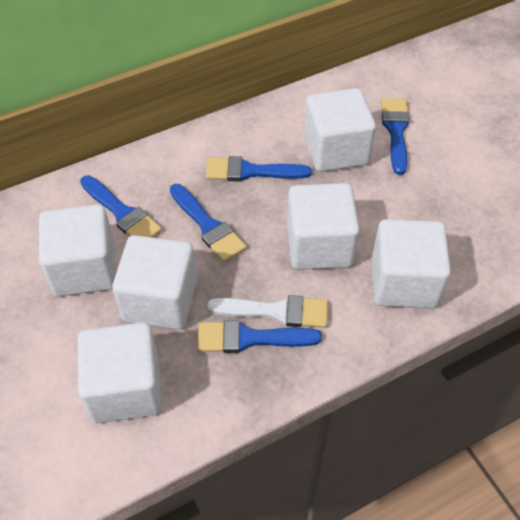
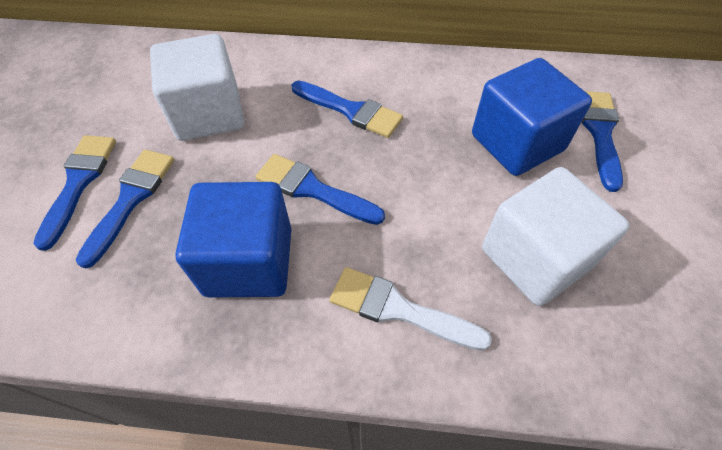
blue cube: 0 -> 2
white cube: 6 -> 2

